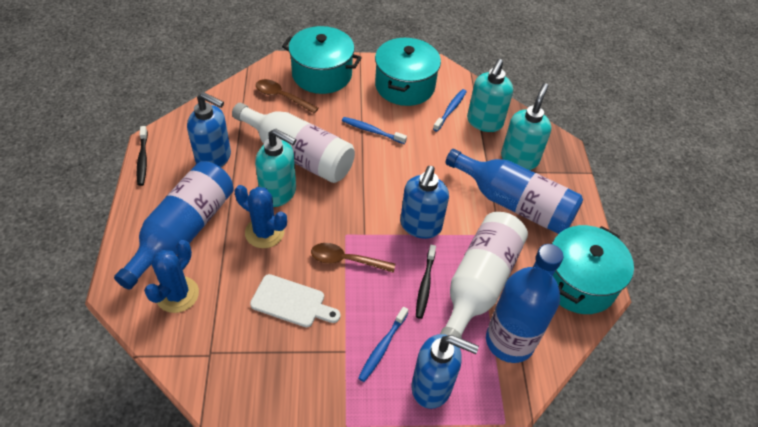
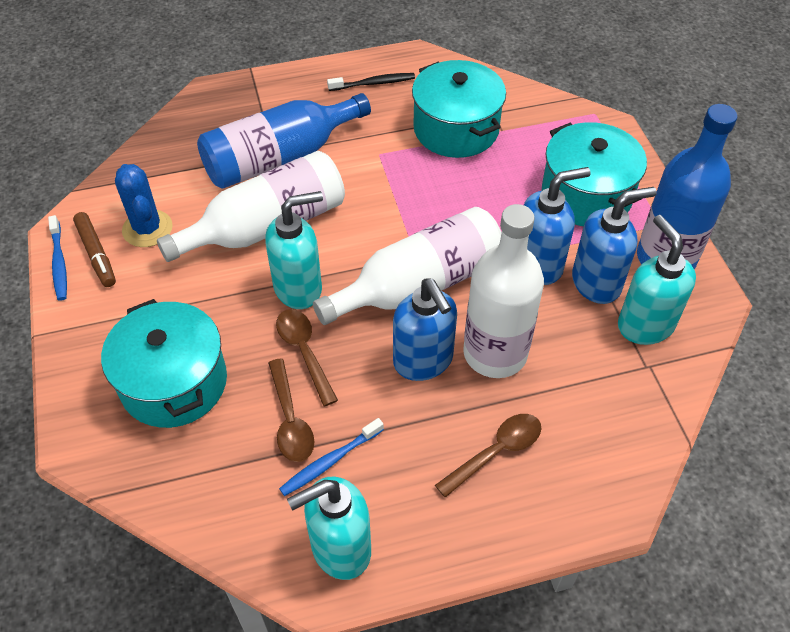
black toothbrush: 2 -> 1
blue bottle: 3 -> 2
blue cactus: 2 -> 1
blue toothbrush: 3 -> 2
brown marker: 0 -> 1
brown spoon: 2 -> 3
white bottle: 2 -> 3
white cutting board: 1 -> 0

